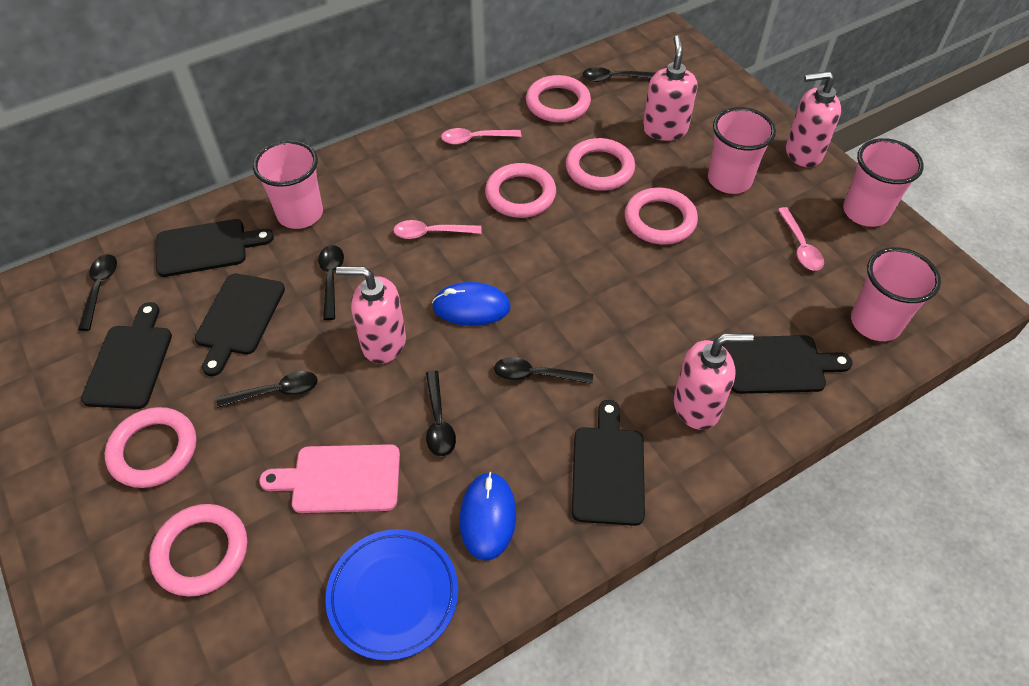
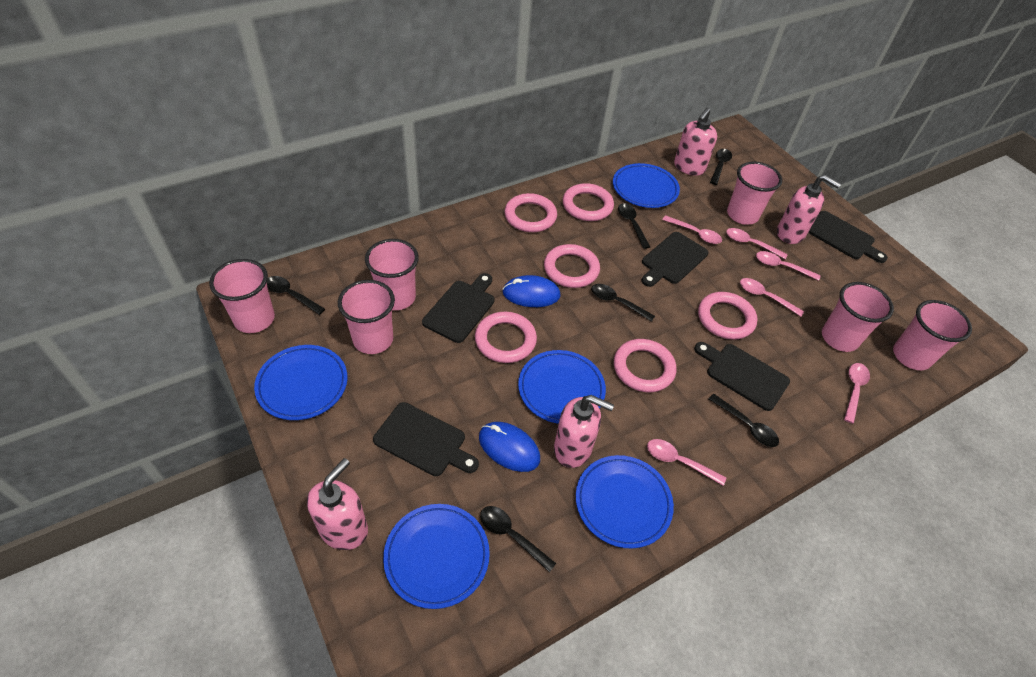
blue plate: 1 -> 5
pink cup: 4 -> 6
pink cutting board: 1 -> 0
pink spoon: 3 -> 6

